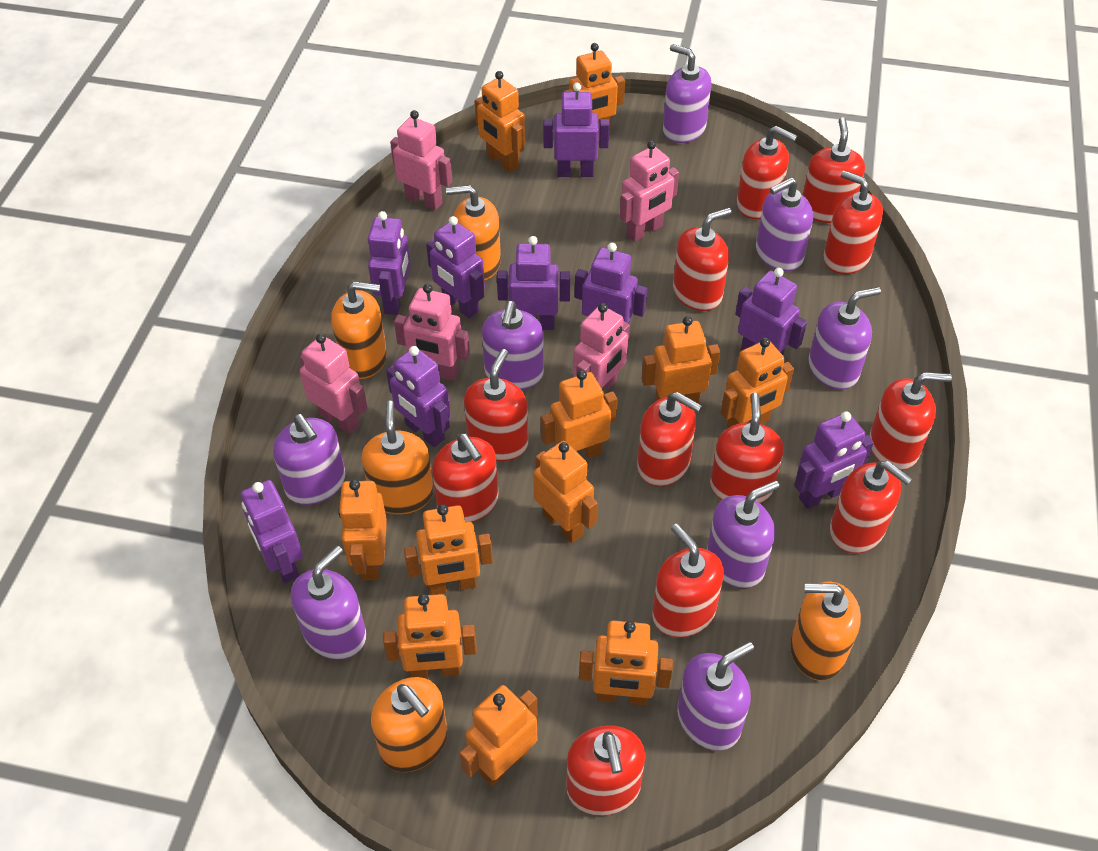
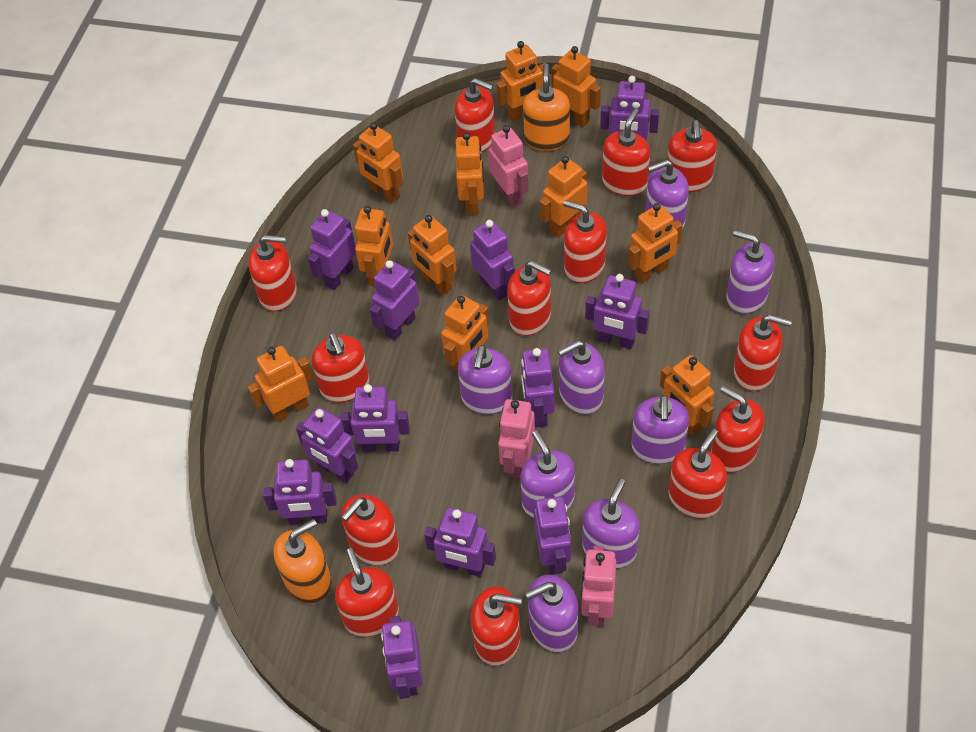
orange soap dispenser: 5 -> 2
pink robot: 5 -> 3
purple robot: 9 -> 12
red soap dispenser: 12 -> 13

